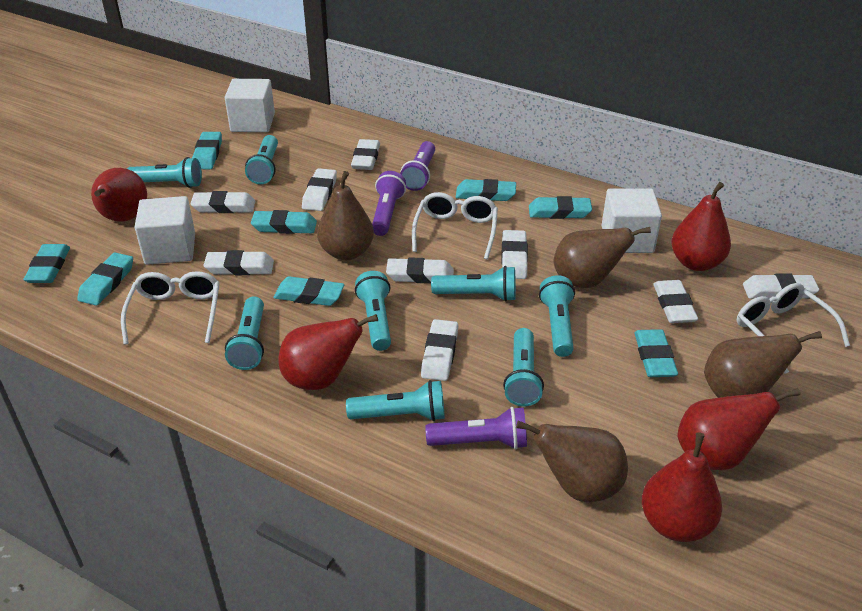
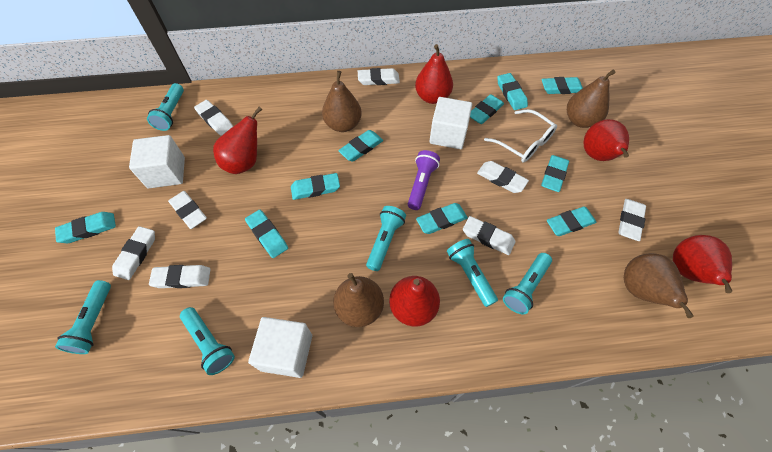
purple flashlight: 3 -> 1
turquoise eraser: 8 -> 10
turquoise flashlight: 8 -> 6
white eraser: 9 -> 8
white glasses: 3 -> 1

